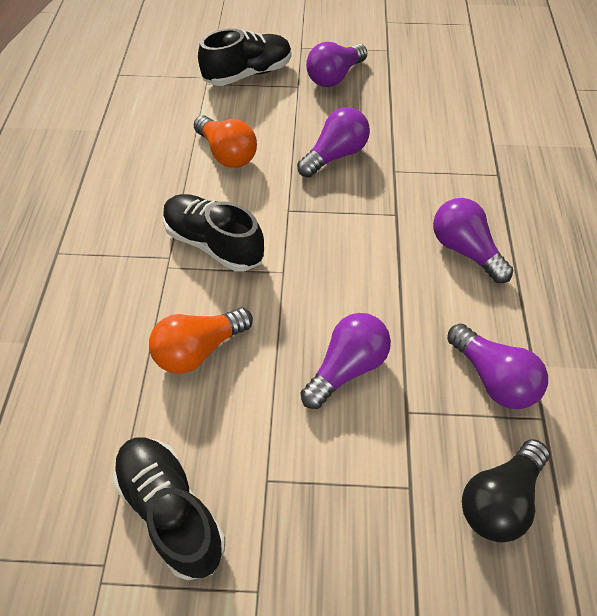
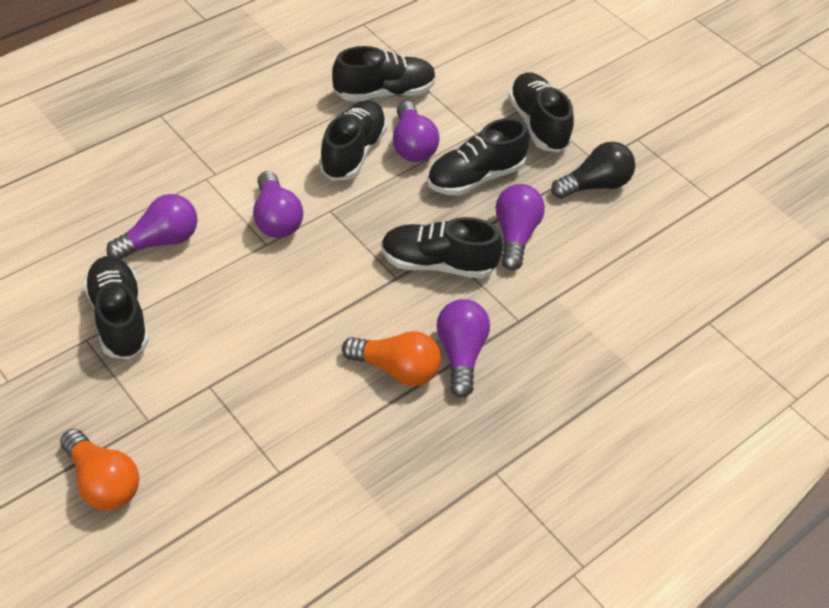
black shoe: 3 -> 6

